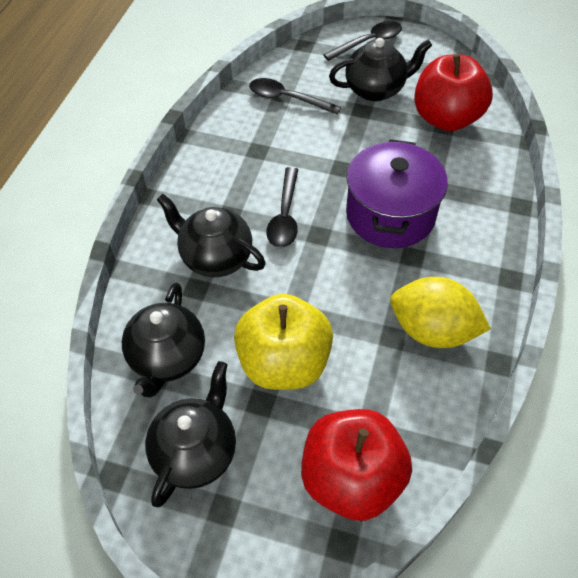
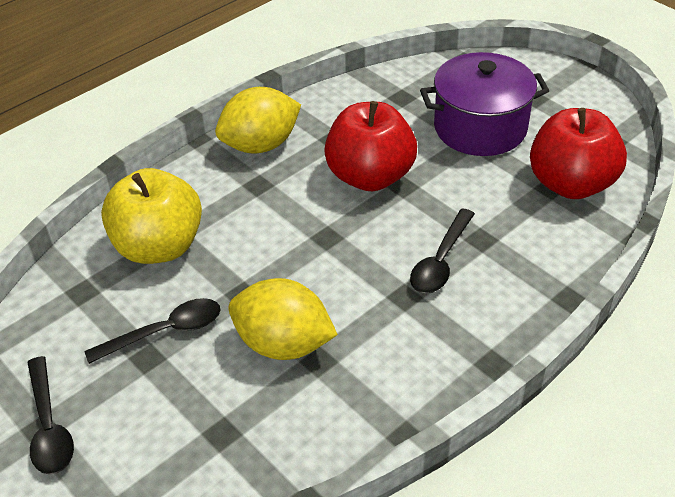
black teapot: 4 -> 0
yellow lemon: 1 -> 2

